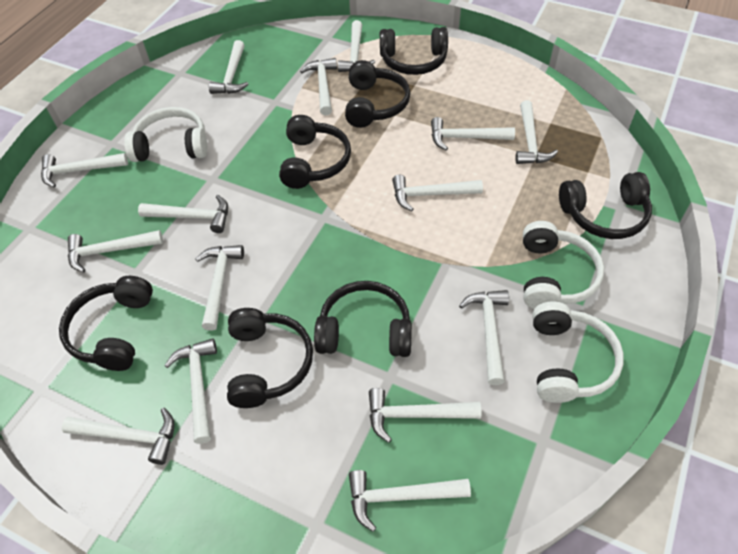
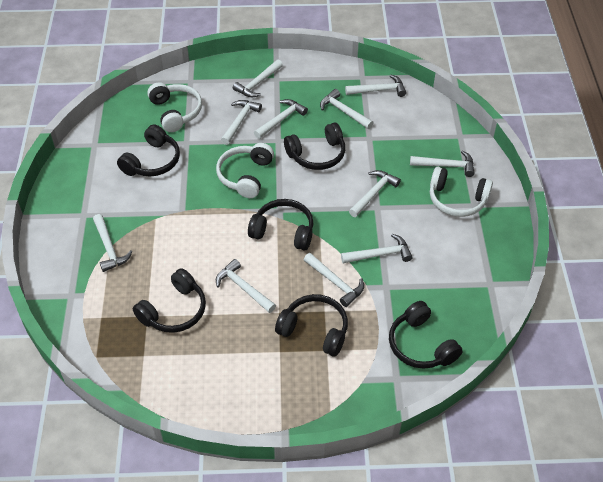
black headphones: 7 -> 6
white hammer: 15 -> 11

